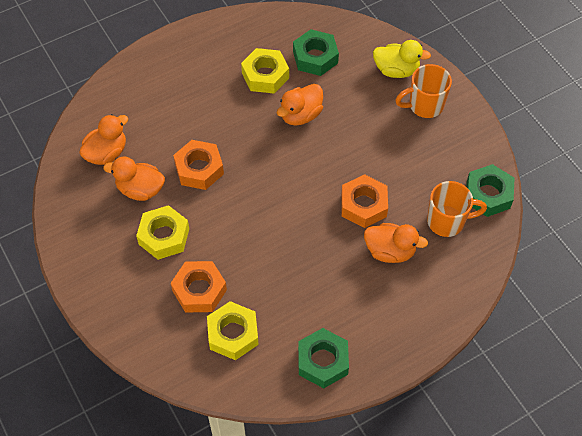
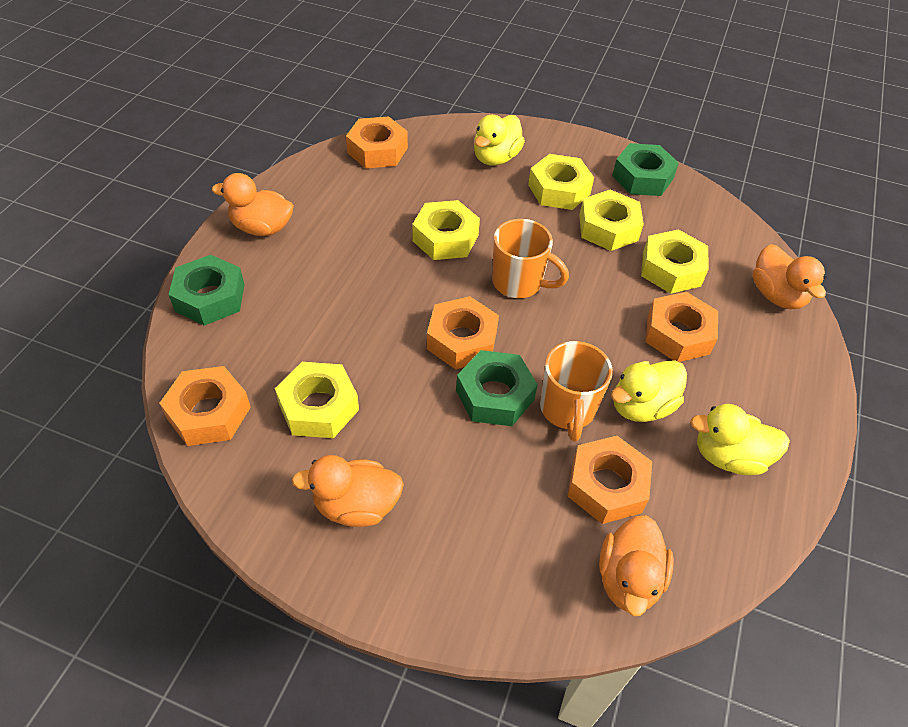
orange nut: 3 -> 5
yellow duck: 1 -> 3
yellow nut: 3 -> 5

